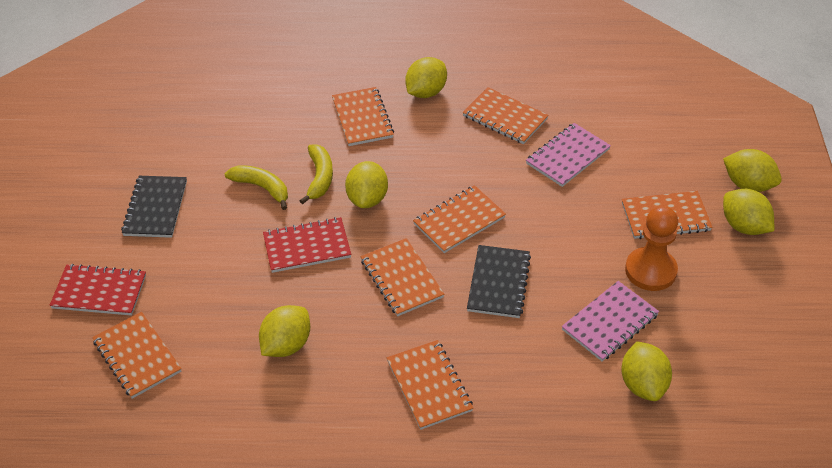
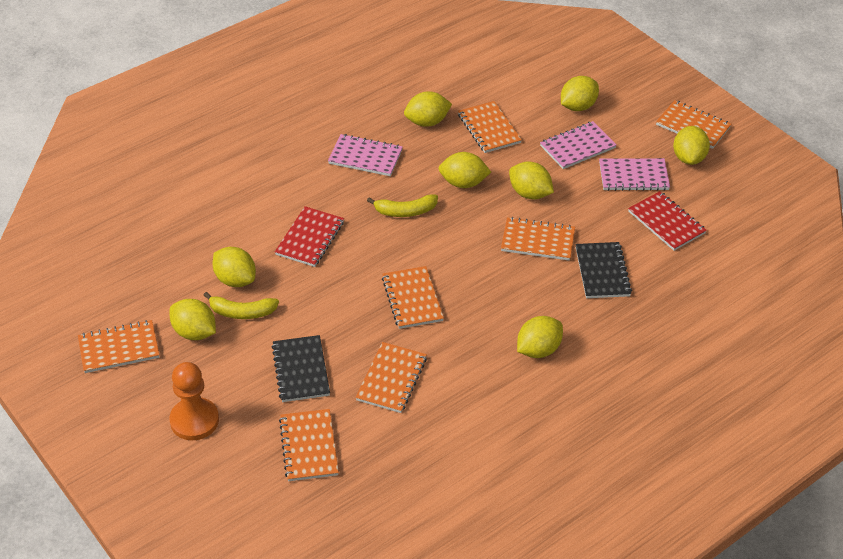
pink notebook: 2 -> 3
yellow lemon: 6 -> 8

